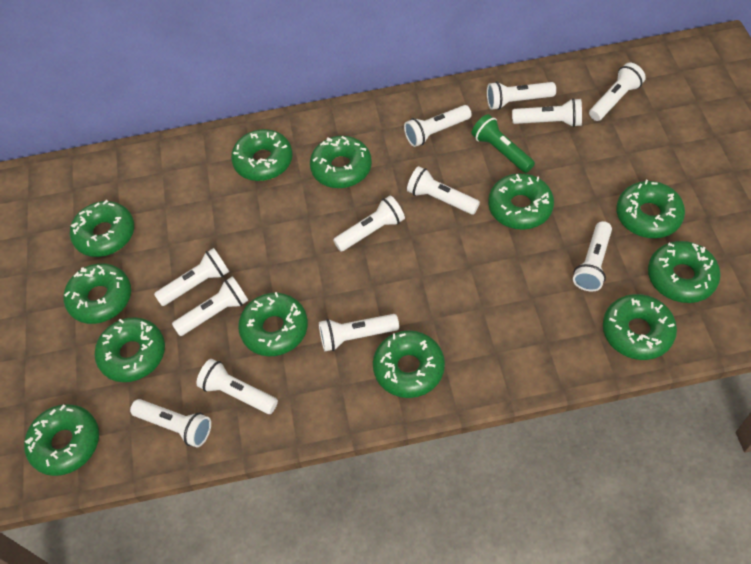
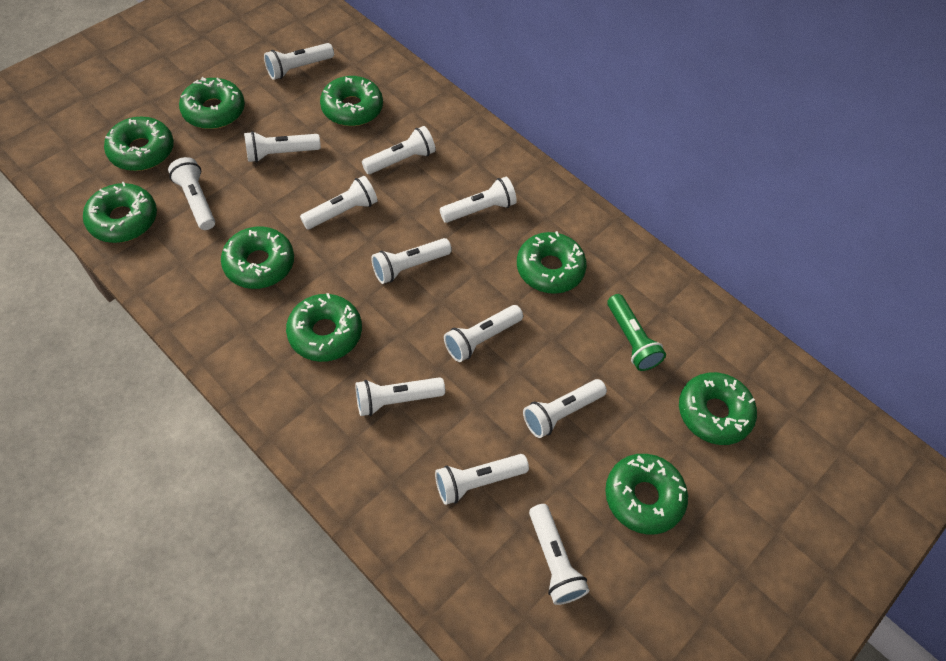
green donut: 12 -> 9

